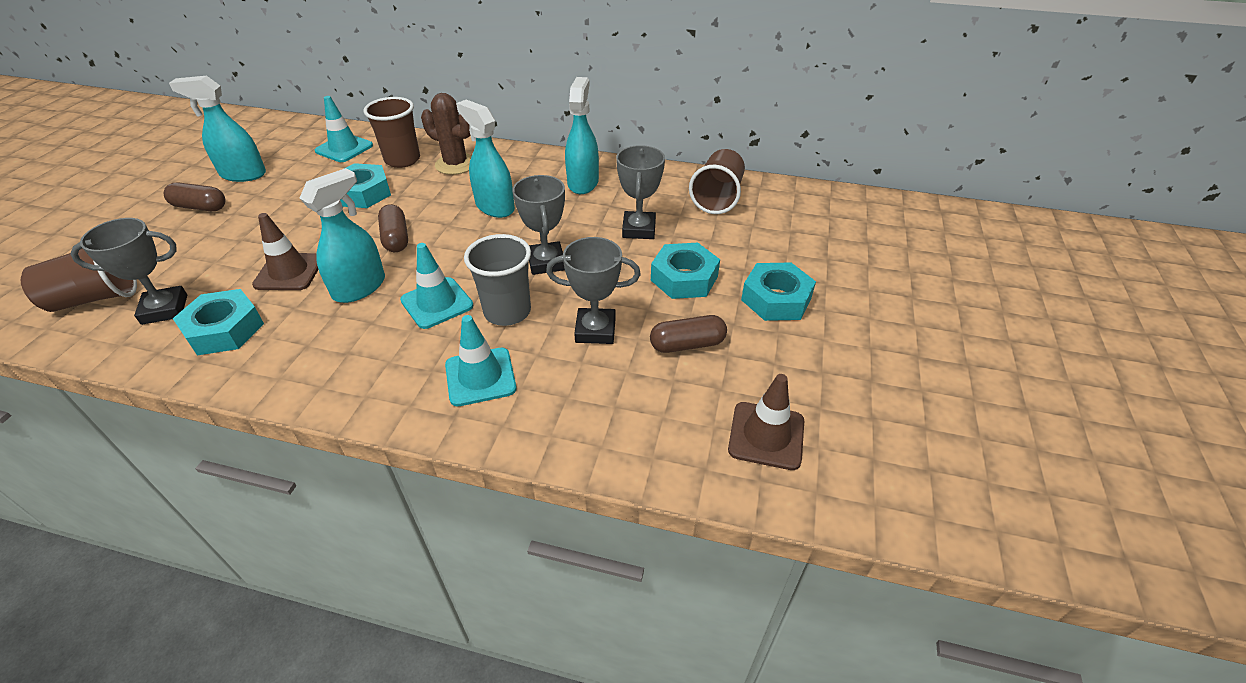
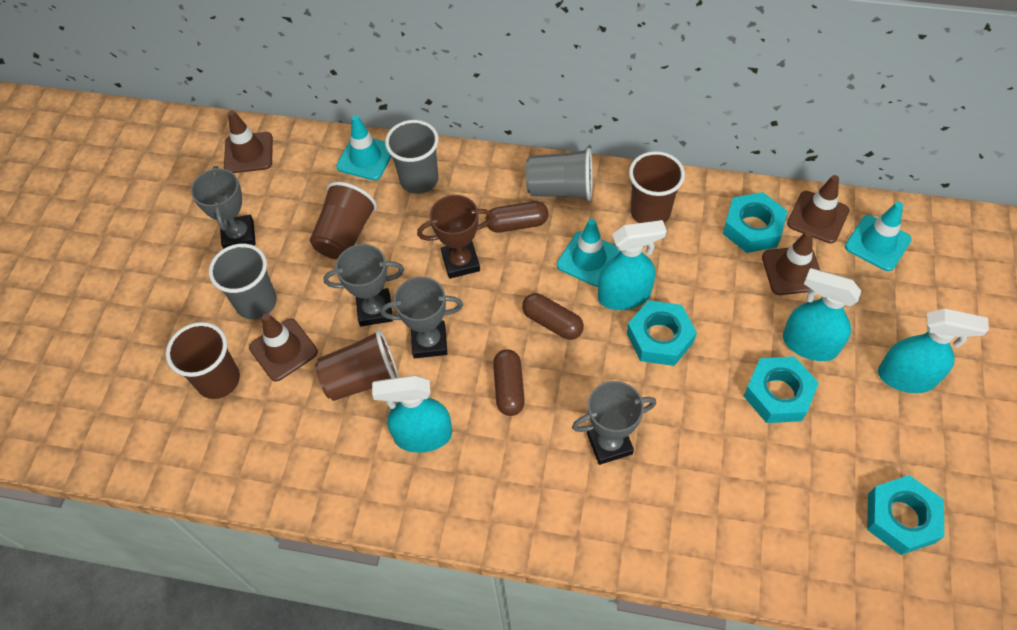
brown cactus: 1 -> 0
brown cup: 3 -> 4
brown traffic cone: 2 -> 4
brown trophy: 0 -> 1
grey cup: 1 -> 3

